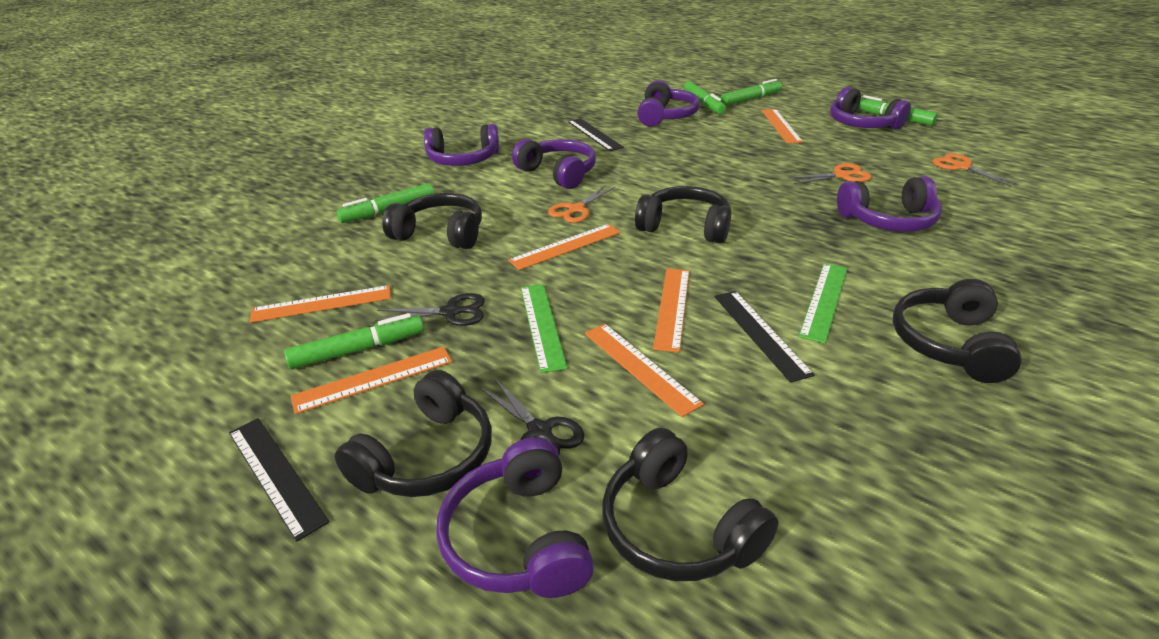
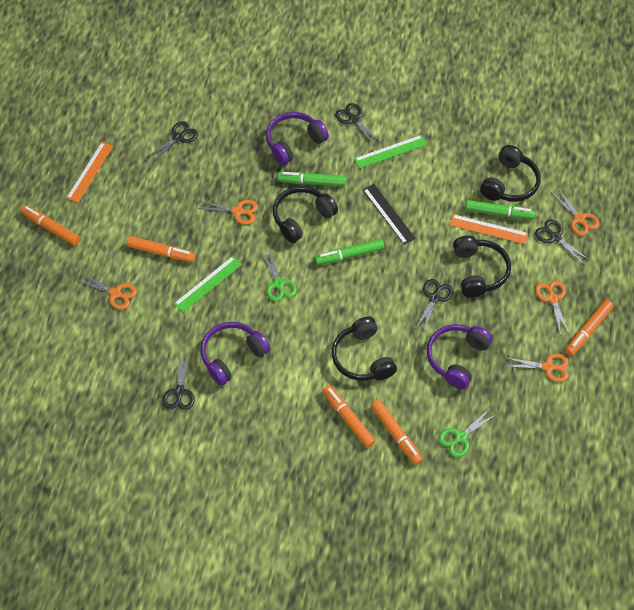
black headphones: 5 -> 4
black ruler: 3 -> 1
black scissors: 2 -> 5
green marker: 5 -> 3
green scissors: 0 -> 2
orange marker: 0 -> 5
orange ruler: 6 -> 2
orange scissors: 3 -> 5
purple headphones: 6 -> 3

